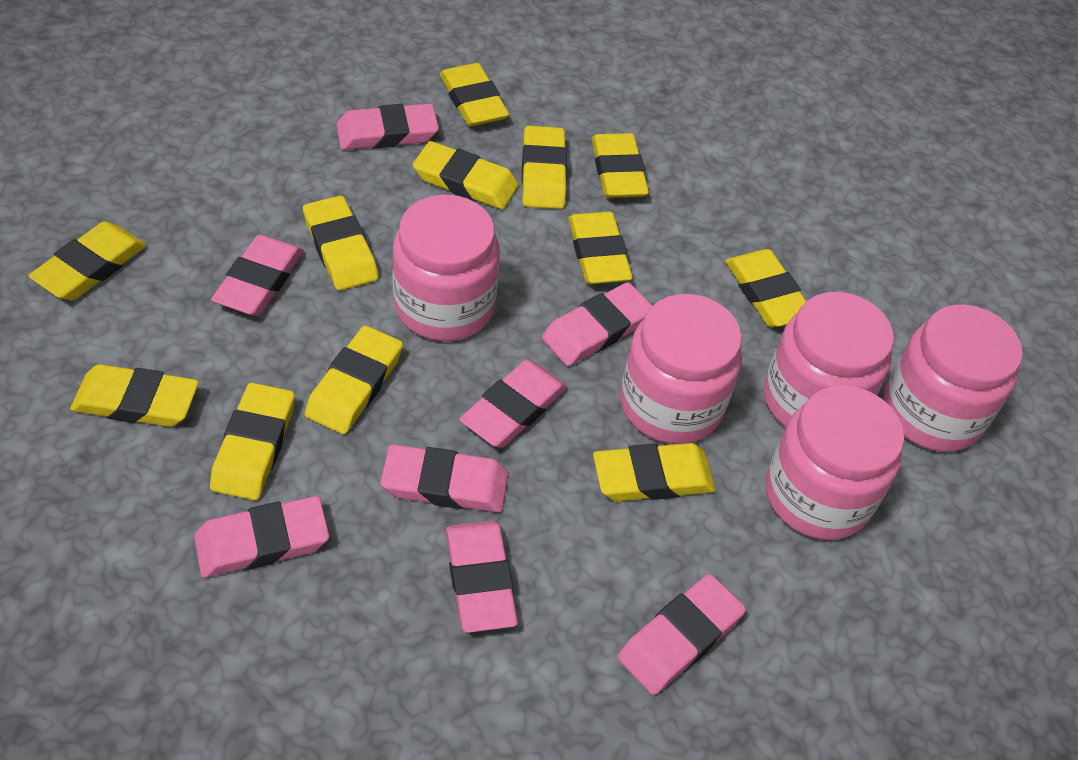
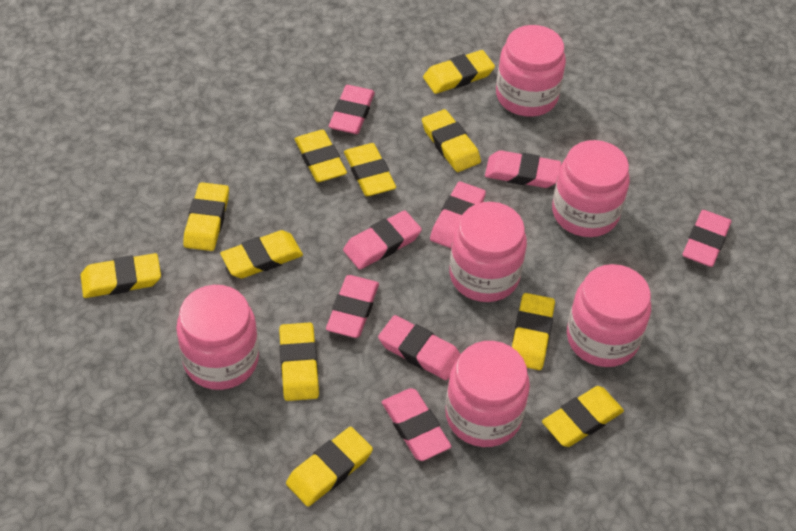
pink jar: 5 -> 6
yellow eraser: 12 -> 11

